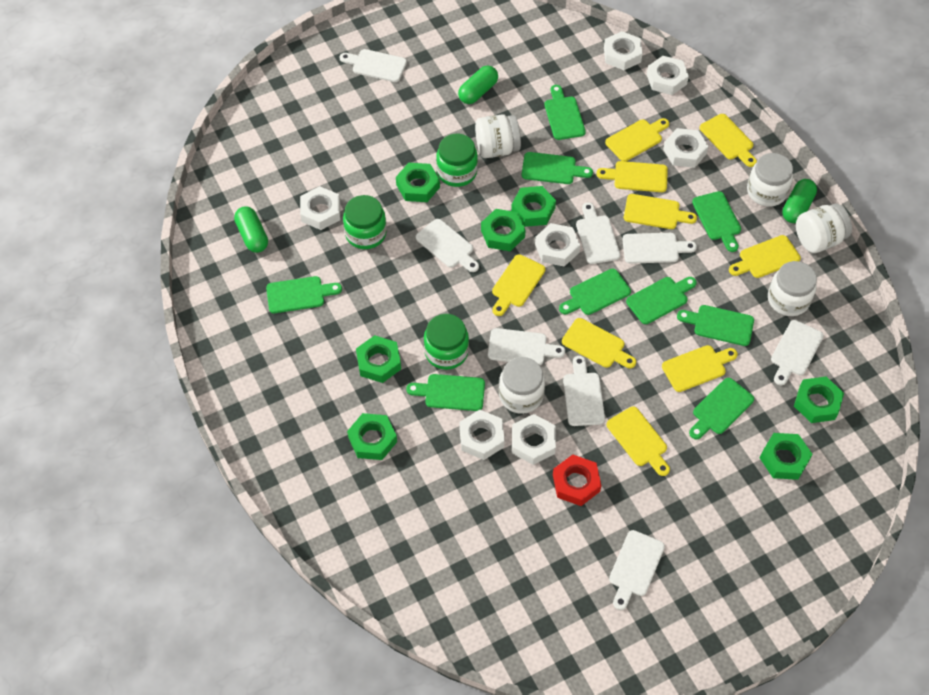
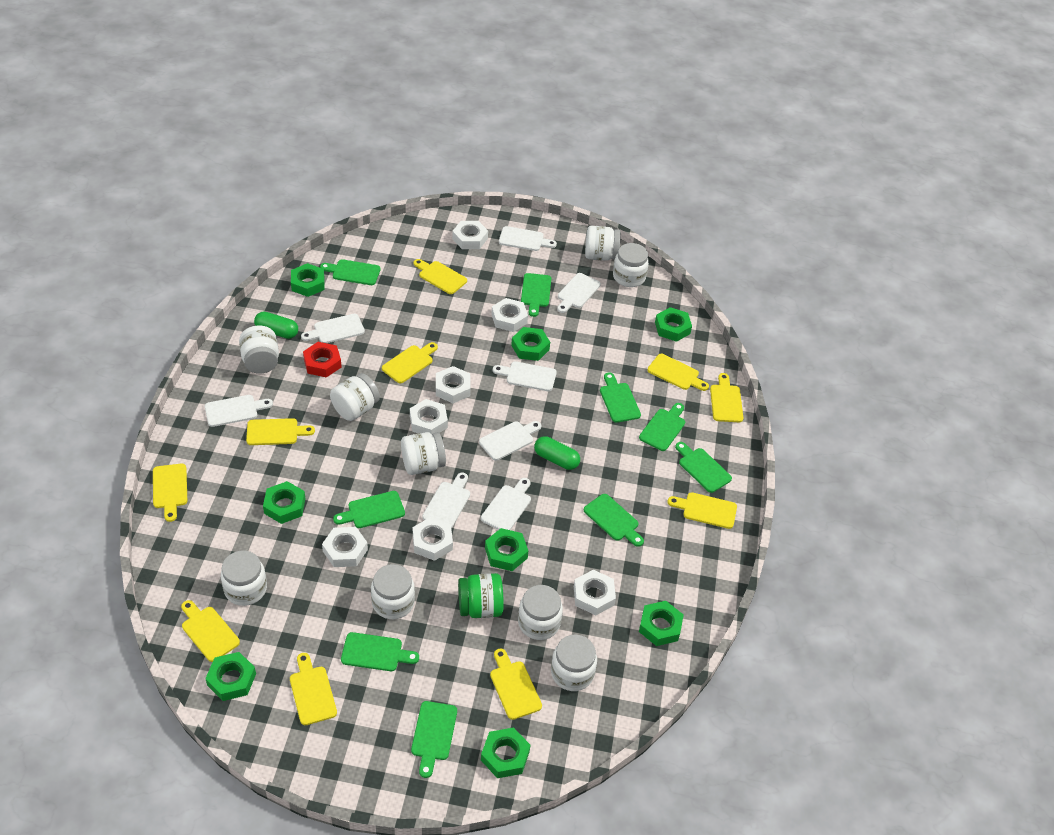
green capsule: 3 -> 2
green jar: 3 -> 1
green nut: 7 -> 8
white jar: 5 -> 9
yellow cutting board: 9 -> 10

